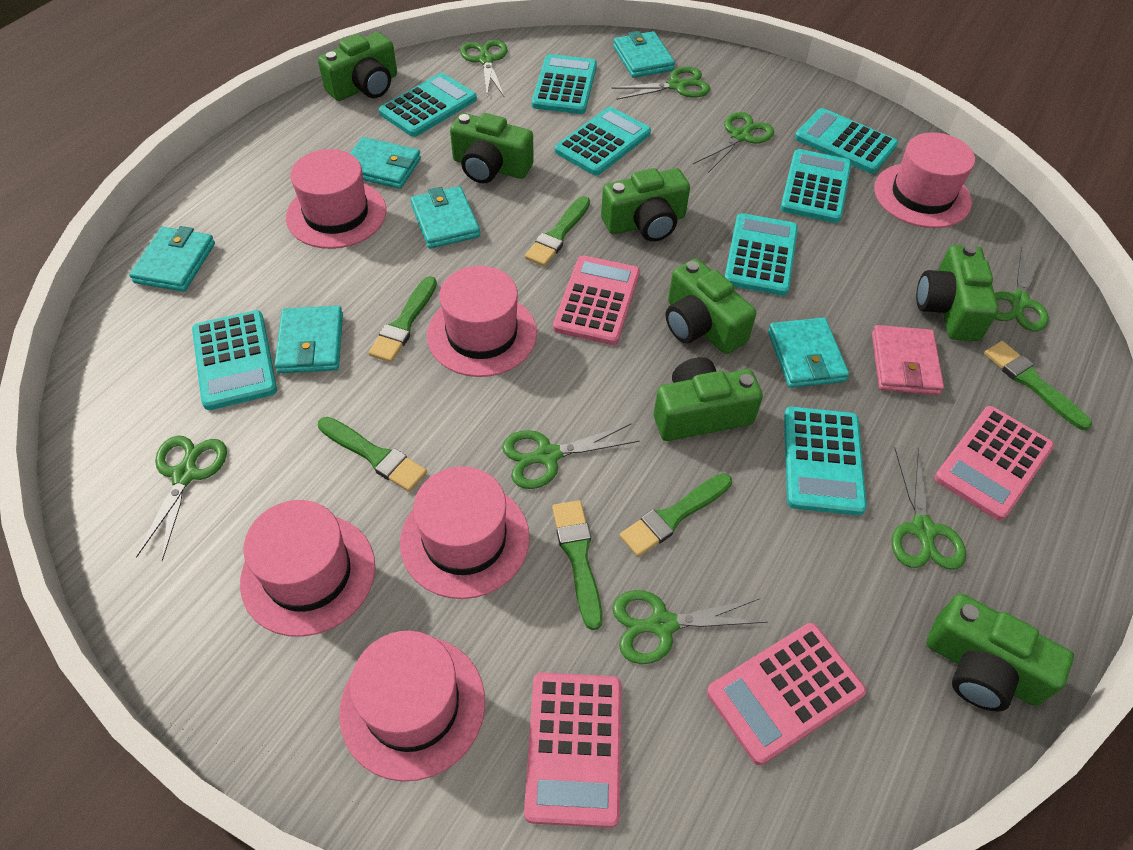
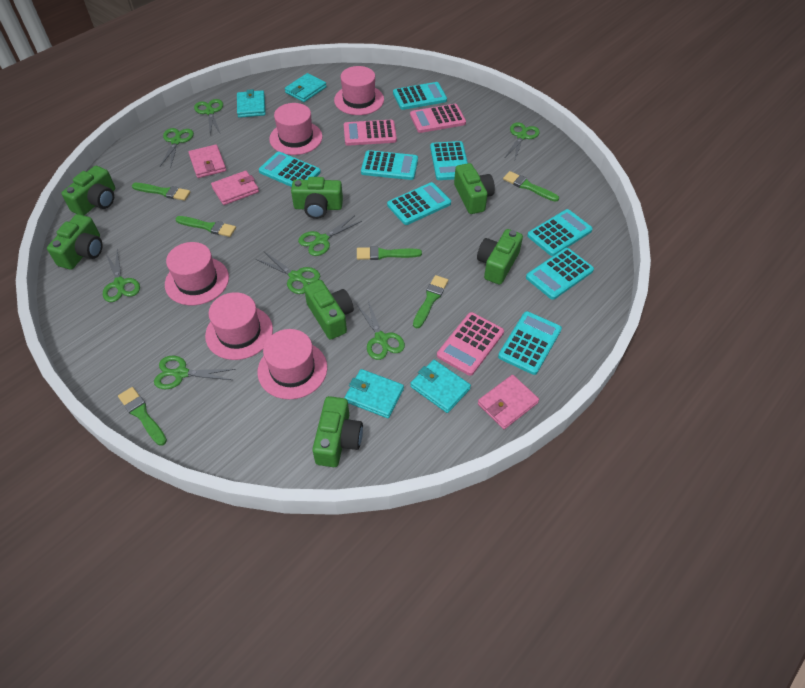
pink calculator: 4 -> 3
pink hat: 6 -> 5
pink wallet: 1 -> 3
turquoise wallet: 6 -> 4

